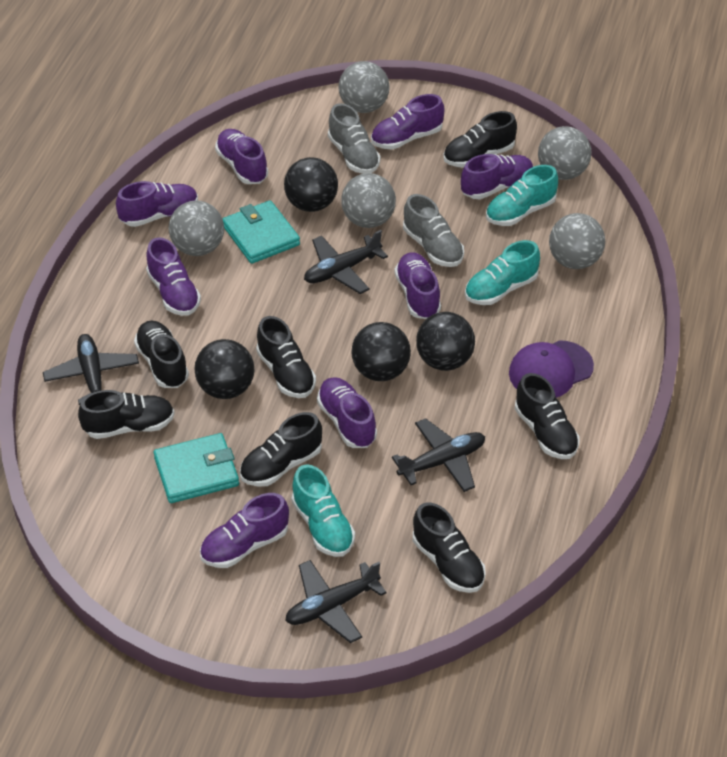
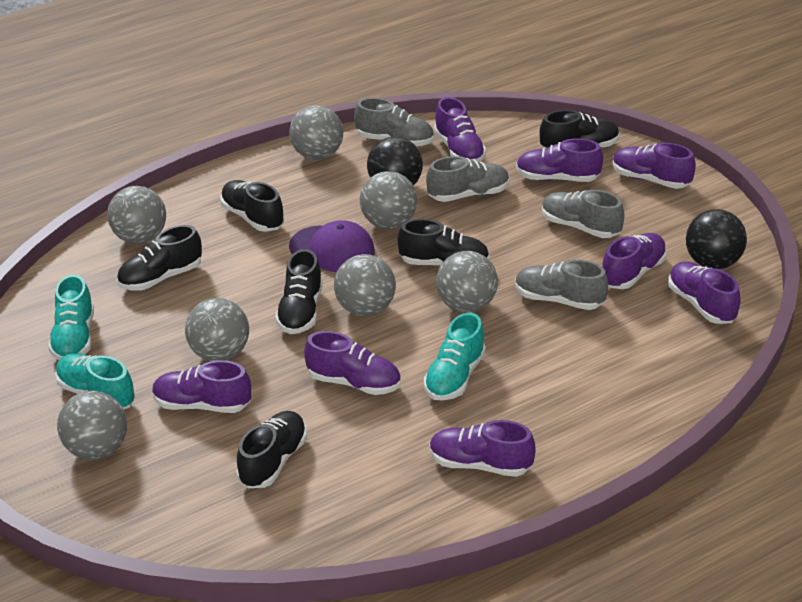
black ball: 4 -> 2
black plane: 4 -> 0
black shoe: 7 -> 6
grey ball: 5 -> 7
grey shoe: 2 -> 4
turquoise wallet: 2 -> 0

